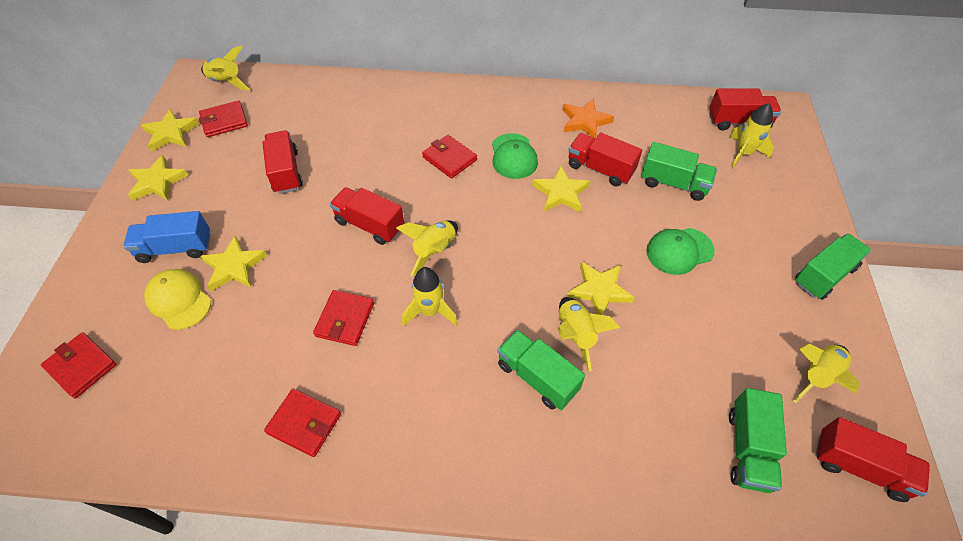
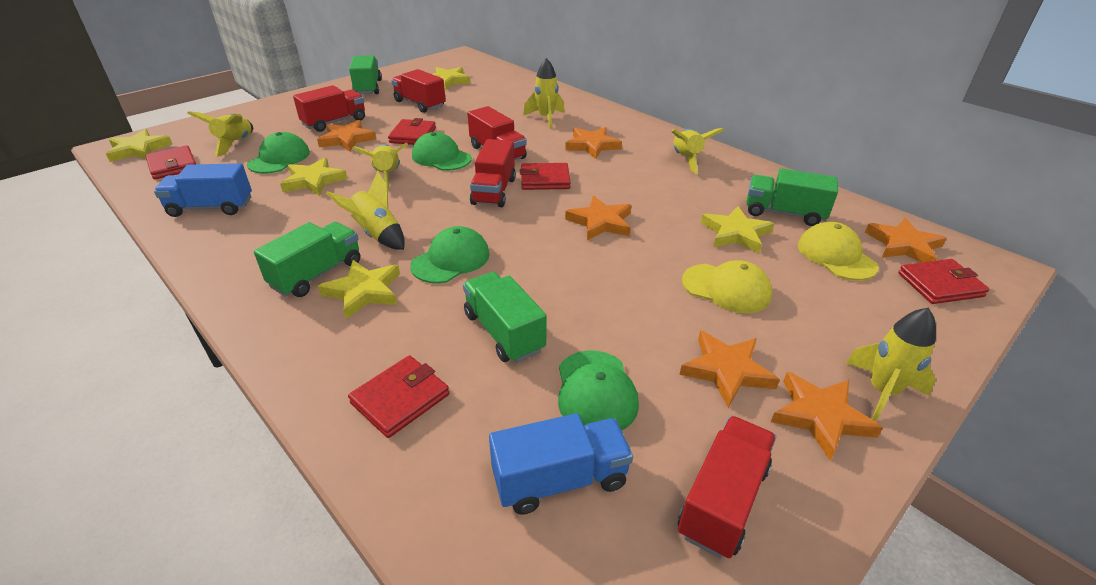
blue truck: 1 -> 2
green cap: 2 -> 4
orange star: 1 -> 6
yellow cap: 1 -> 2

